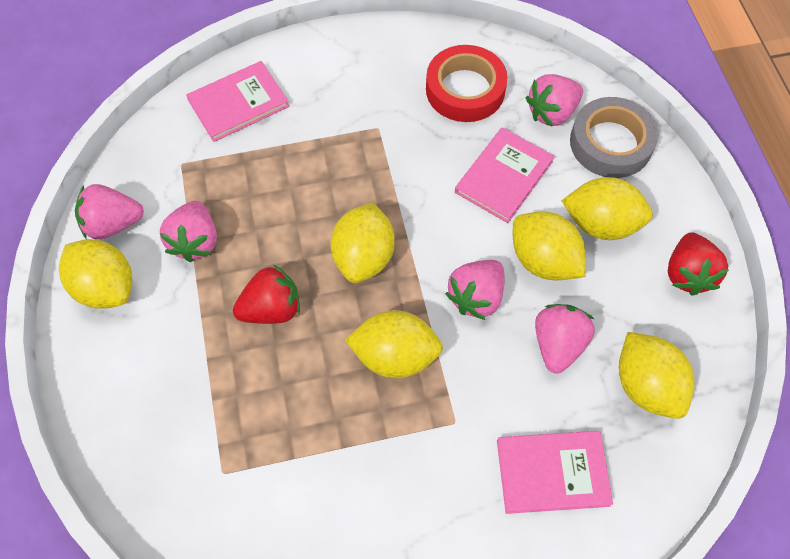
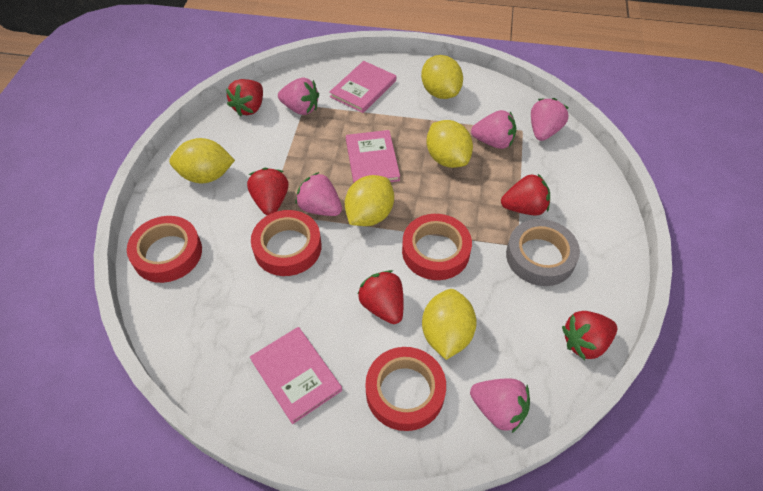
red strawberry: 2 -> 5
red tape: 1 -> 4
yellow lemon: 6 -> 5

